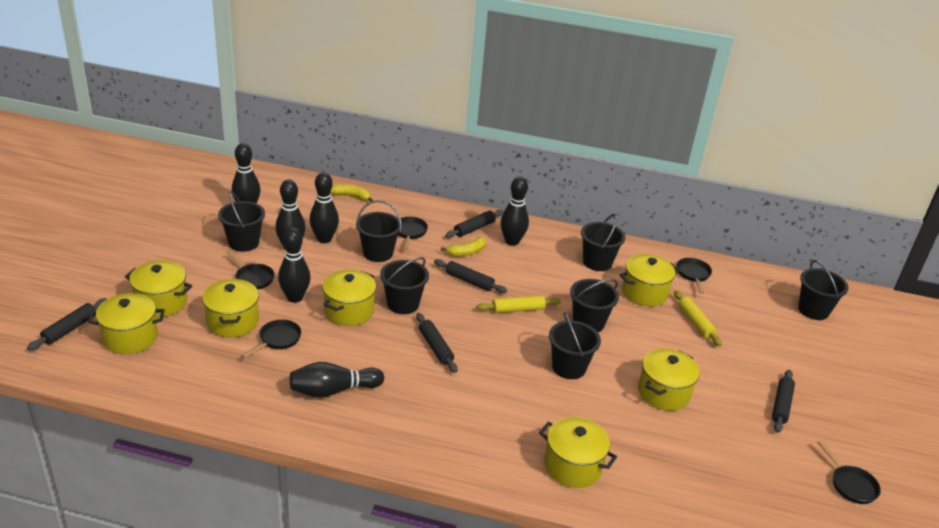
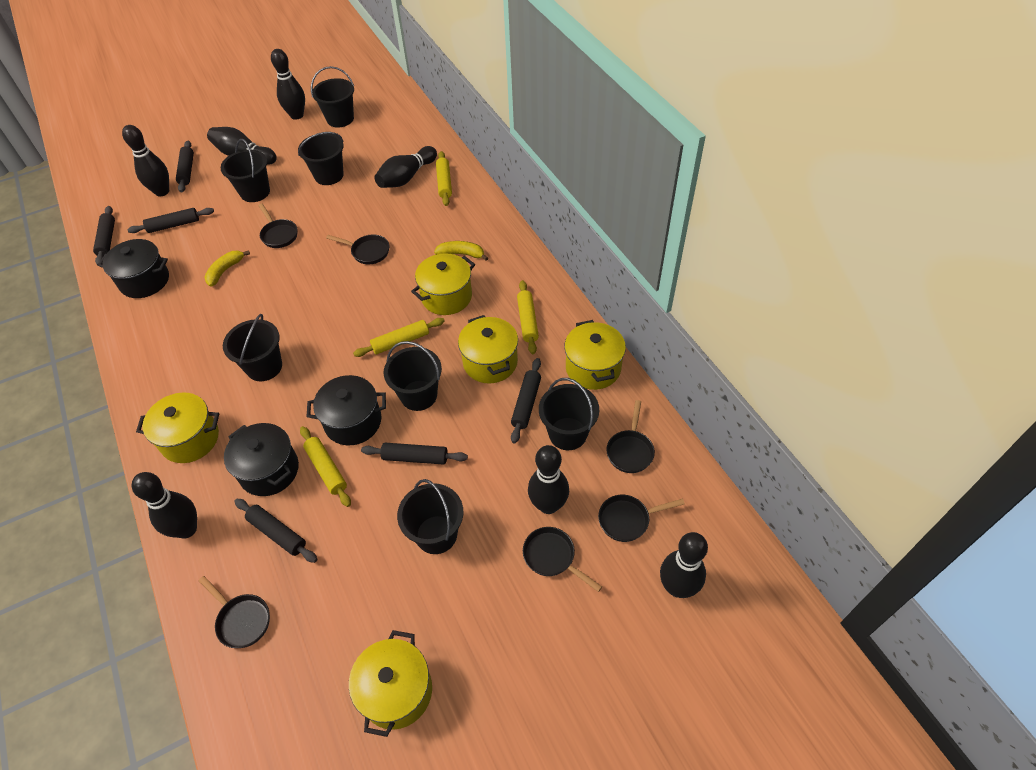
black bowling pin: 6 -> 7
black pan: 5 -> 6
black pot: 0 -> 3
black rolling pin: 5 -> 6
yellow pot: 7 -> 5
yellow rolling pin: 2 -> 4

